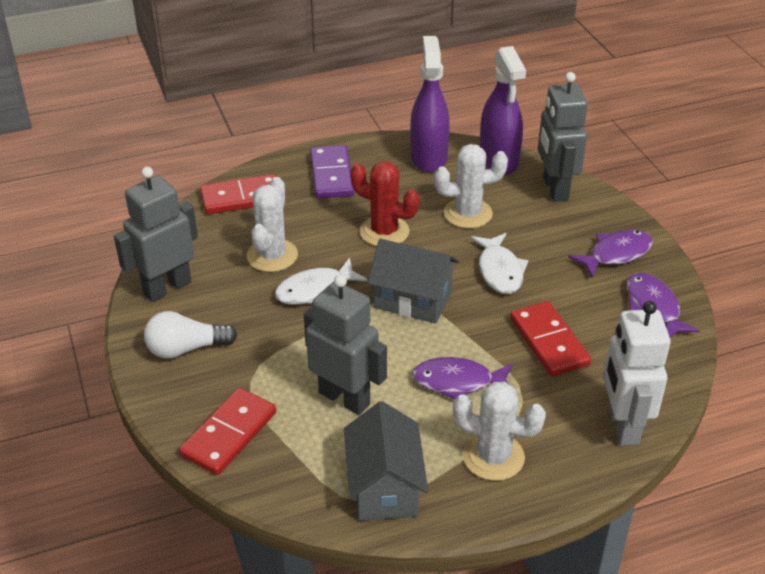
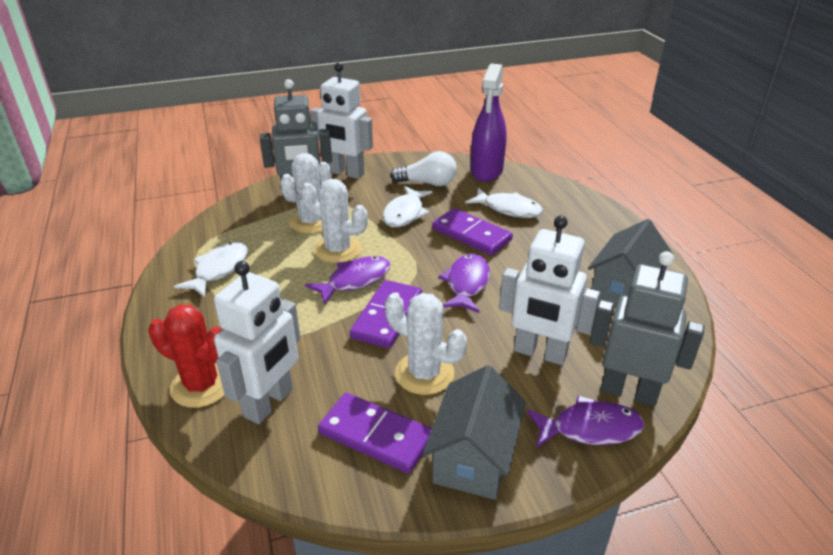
grey robot: 3 -> 2
purple domino: 1 -> 3
purple spray bottle: 2 -> 1
red domino: 3 -> 0
white fish: 2 -> 3
white robot: 1 -> 3

